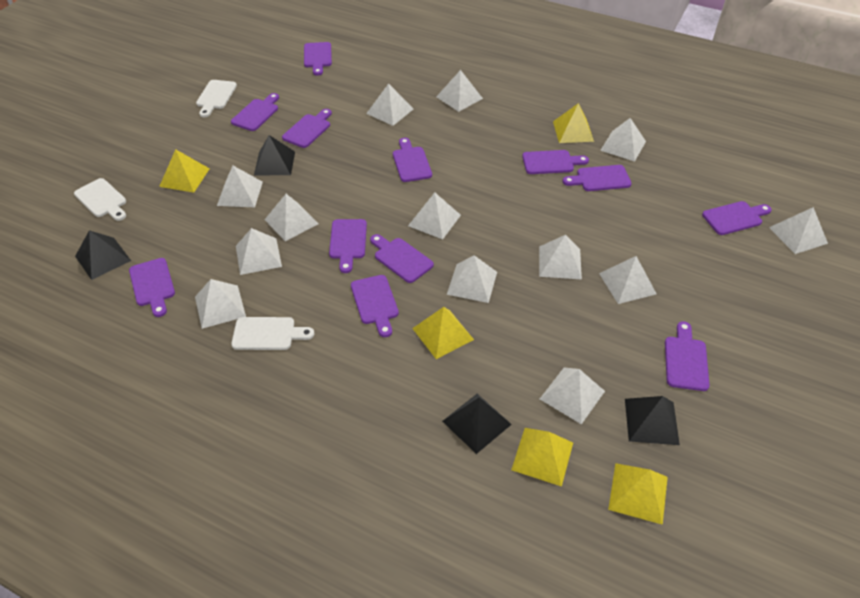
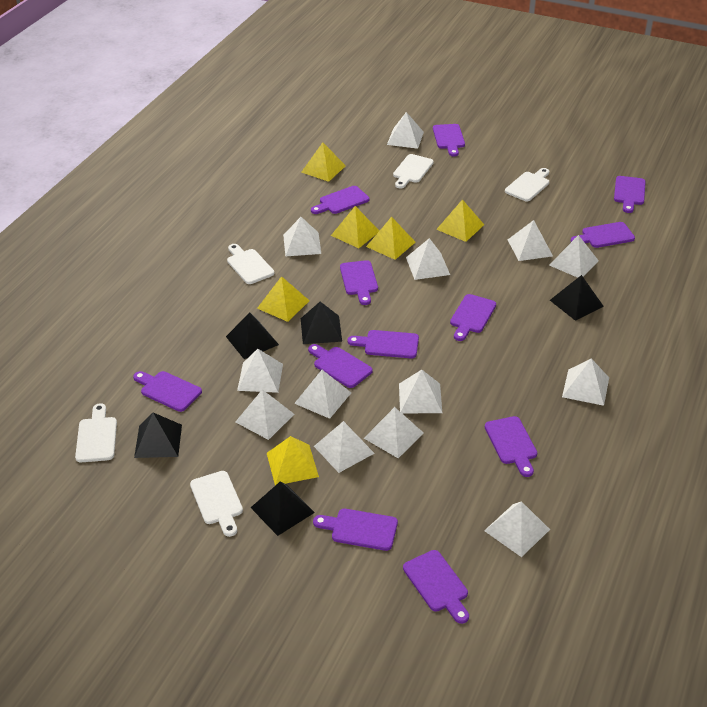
black pyramid: 4 -> 5
white cutting board: 3 -> 5
yellow pyramid: 5 -> 6

